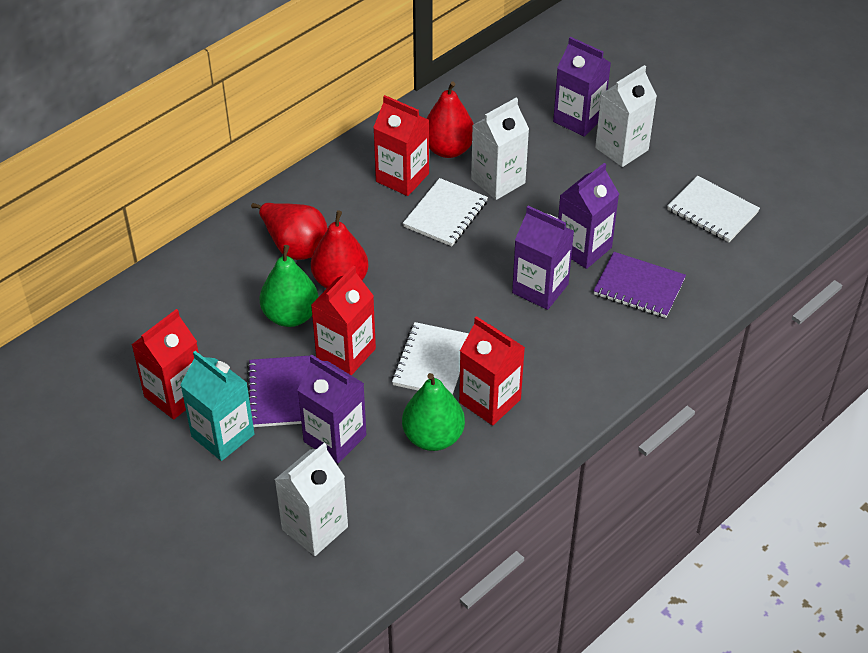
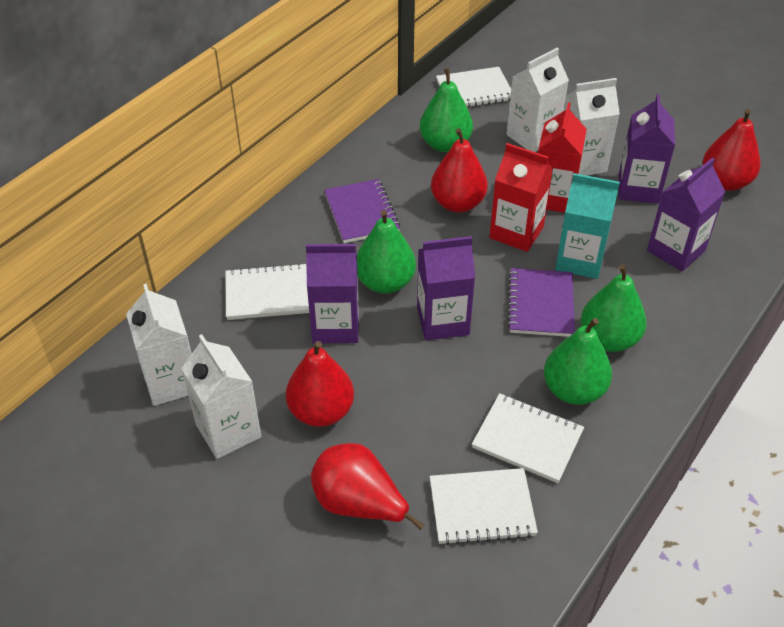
green pear: 2 -> 4
red carton: 4 -> 2
red pear: 3 -> 4
white carton: 3 -> 4
white notebook: 3 -> 4

